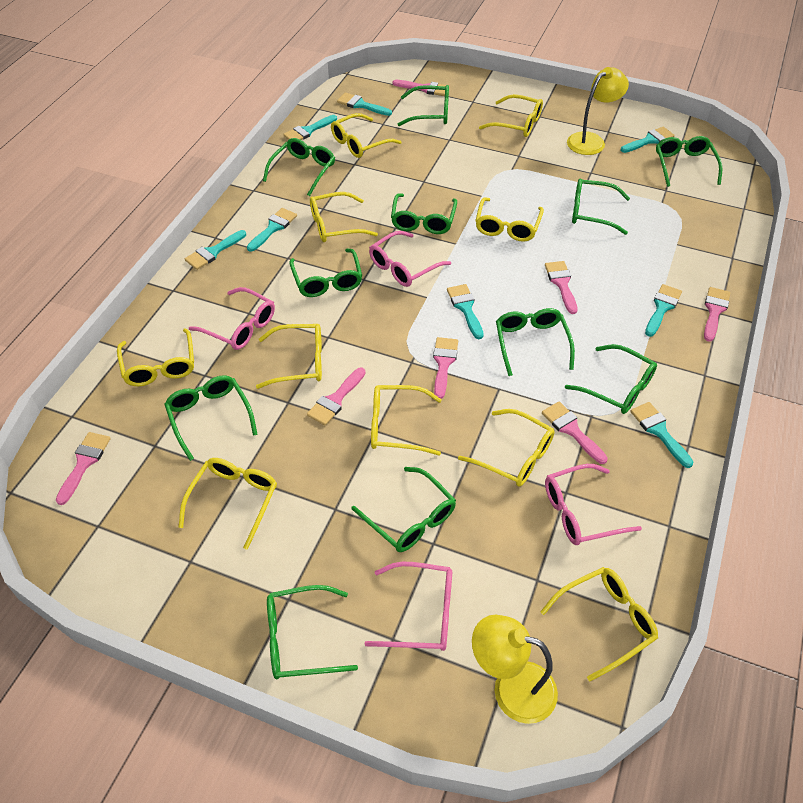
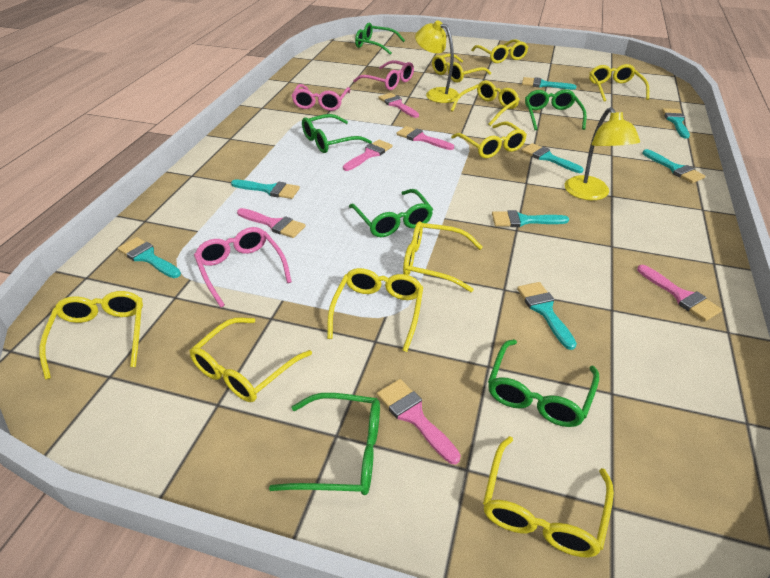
green glasses: 11 -> 6
pink brush: 7 -> 6
pink glasses: 4 -> 3

